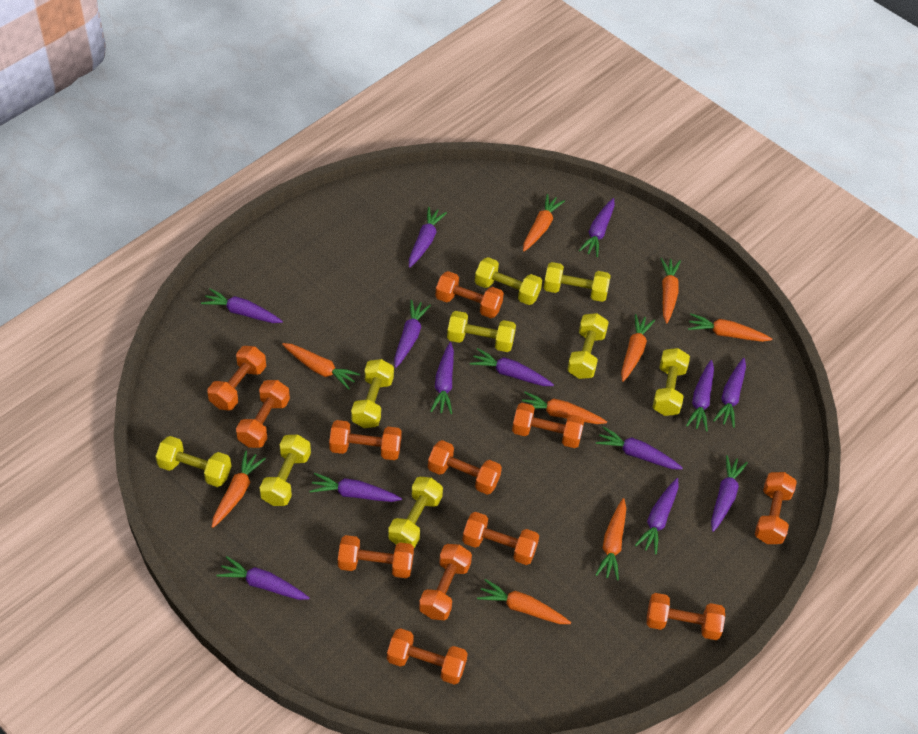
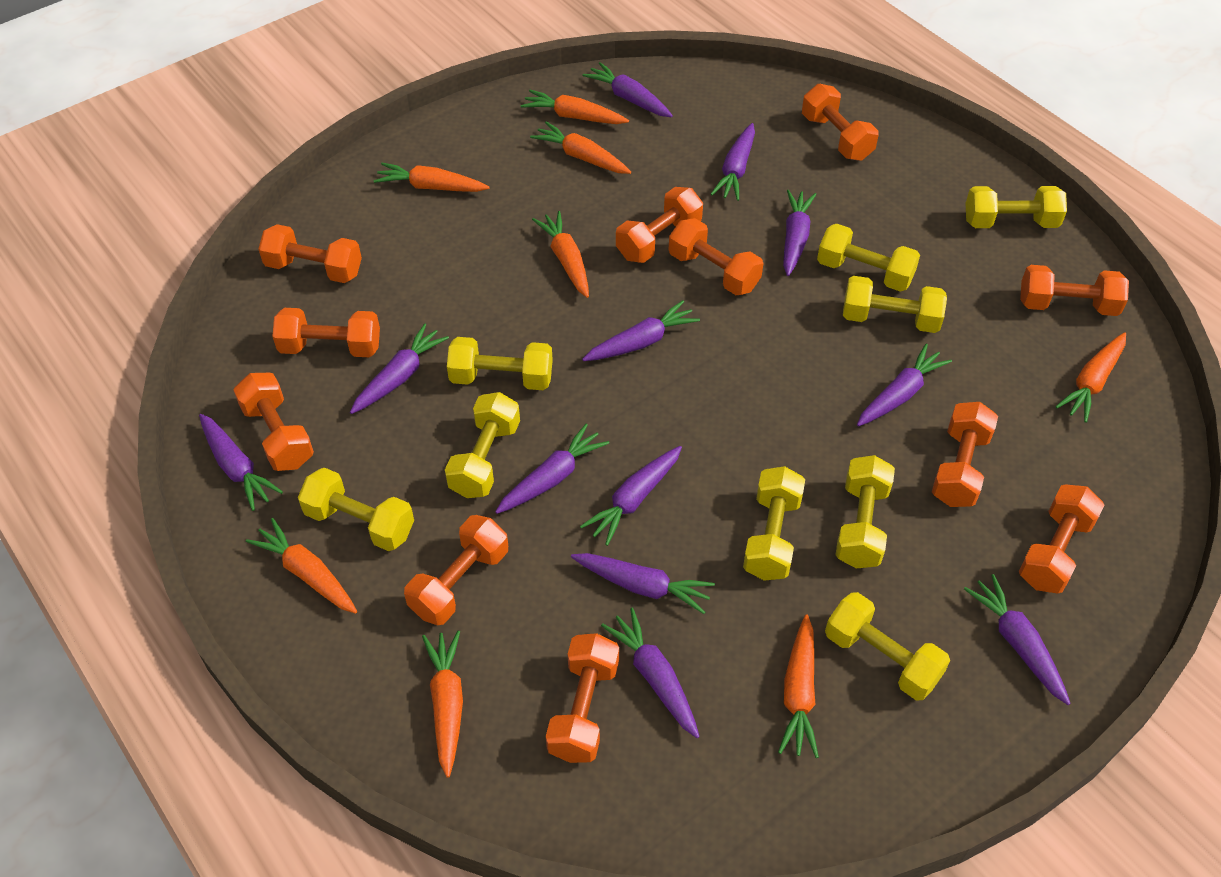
orange carrot: 9 -> 8
orange dumbbell: 12 -> 11
purple carrot: 13 -> 12

